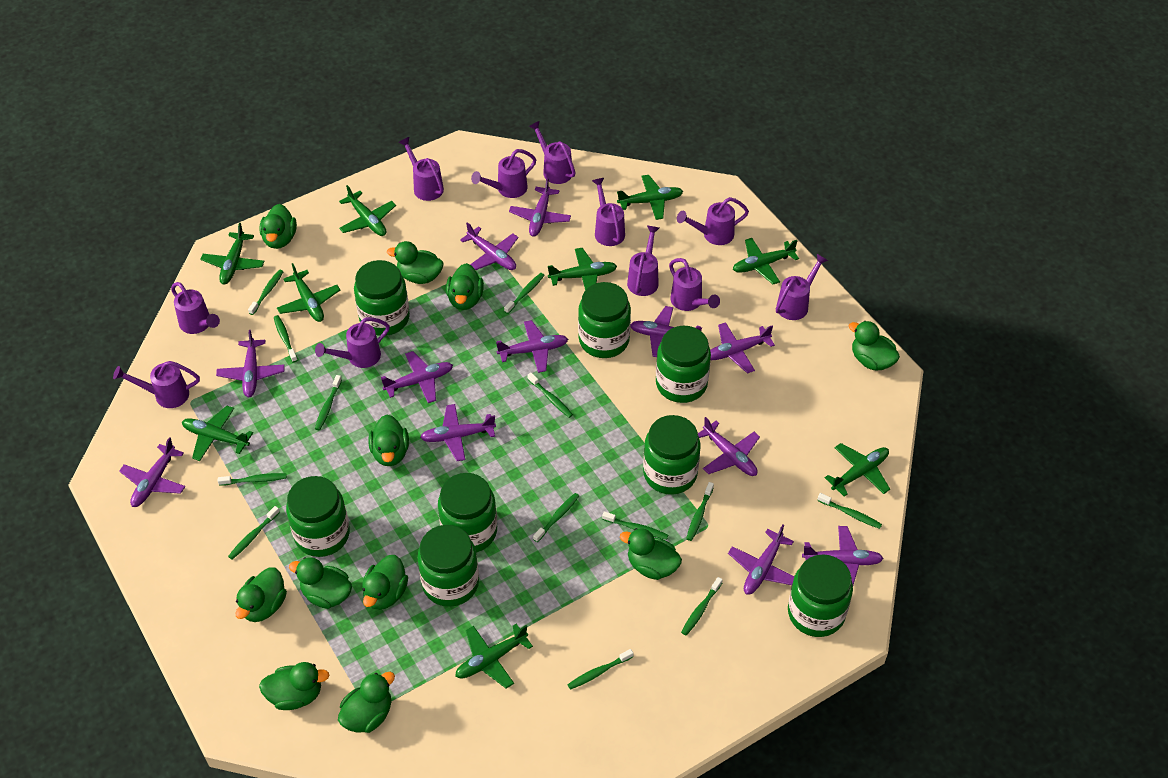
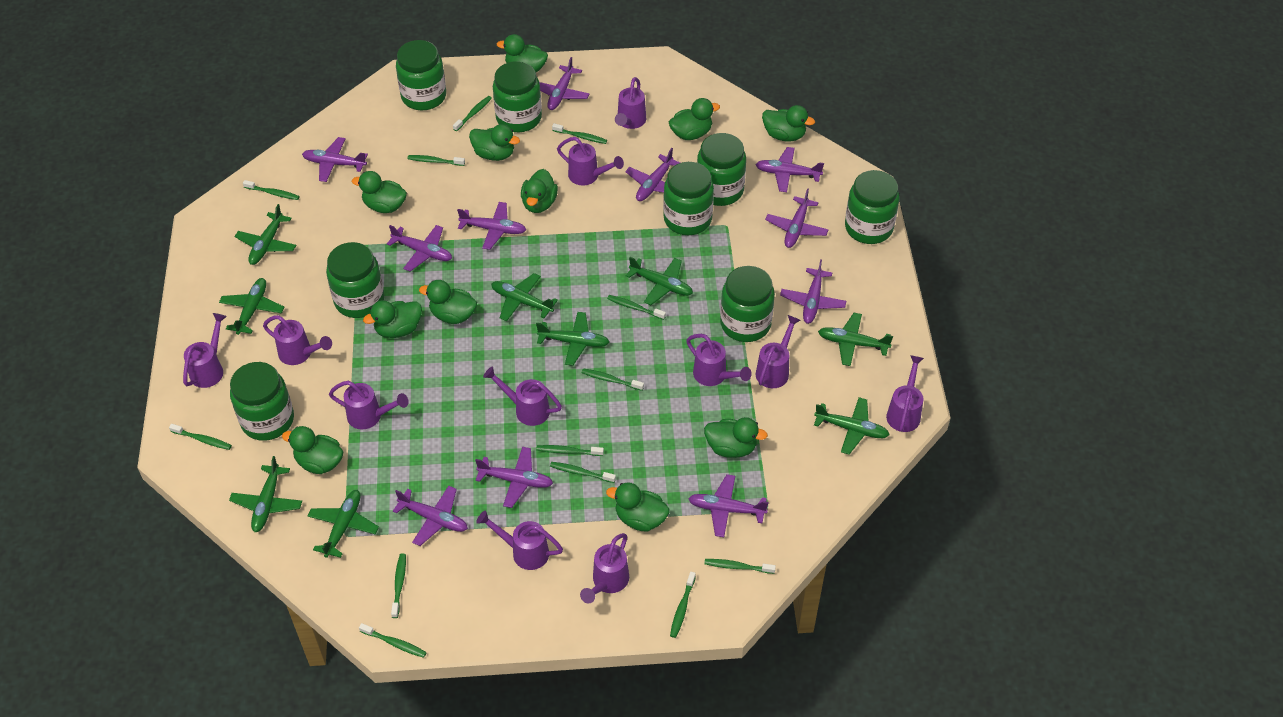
purple plane: 12 -> 11

